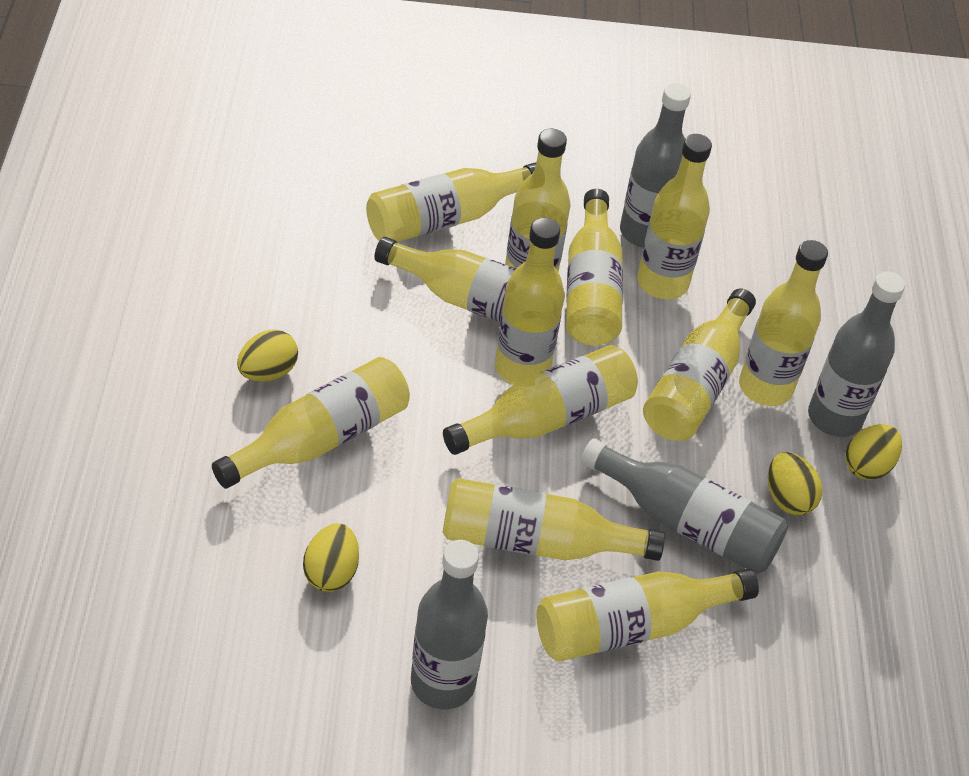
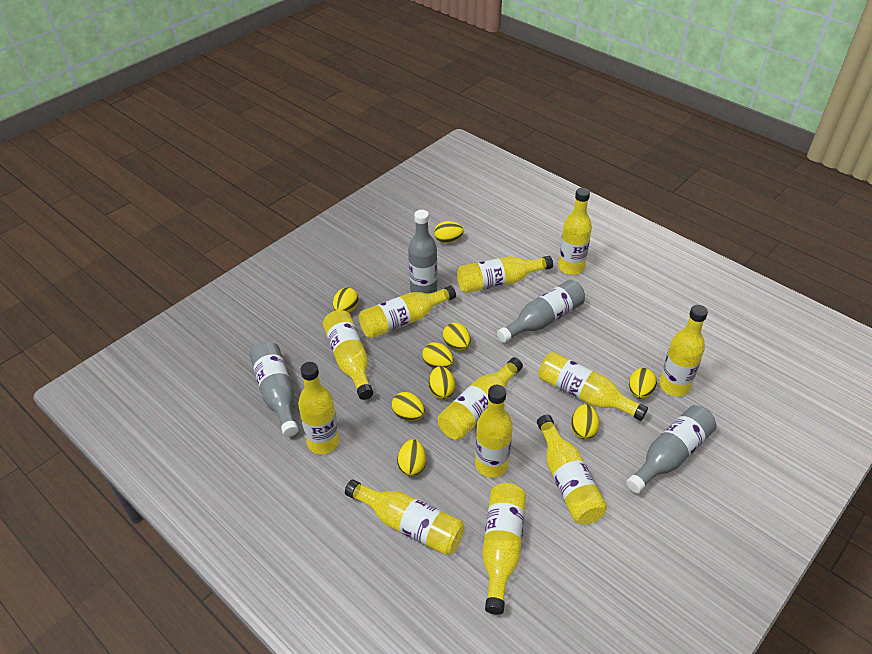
yellow egg: 4 -> 9

